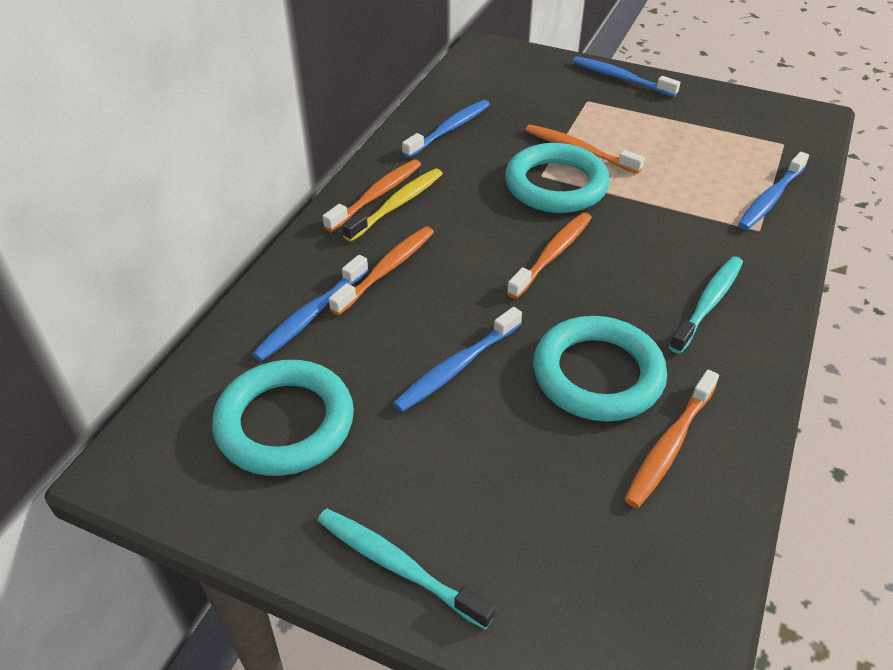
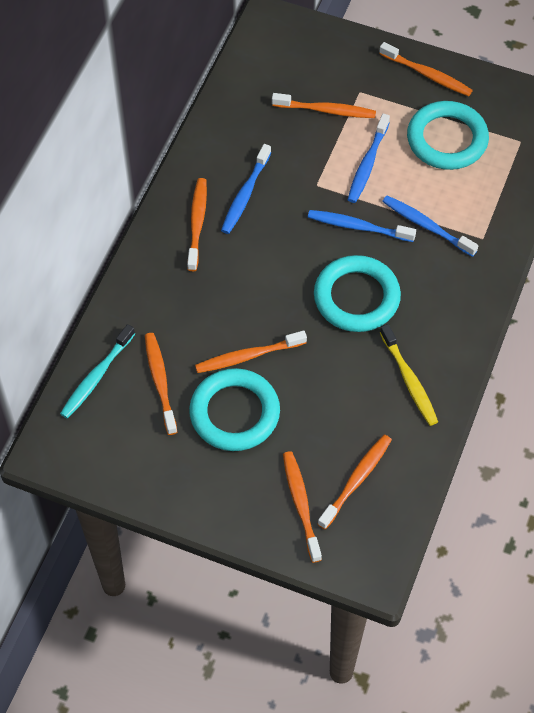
blue toothbrush: 5 -> 4
orange toothbrush: 5 -> 7
turquoise toothbrush: 2 -> 1

